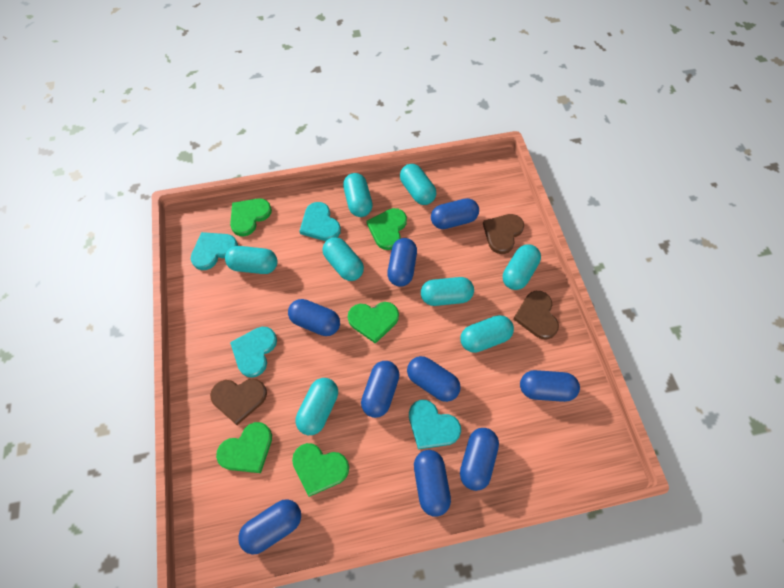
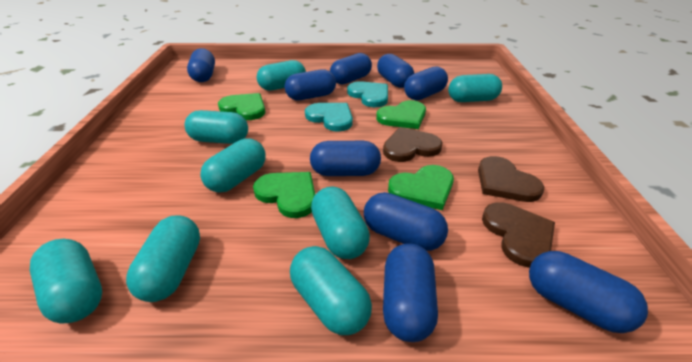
green heart: 5 -> 4
turquoise heart: 4 -> 2

